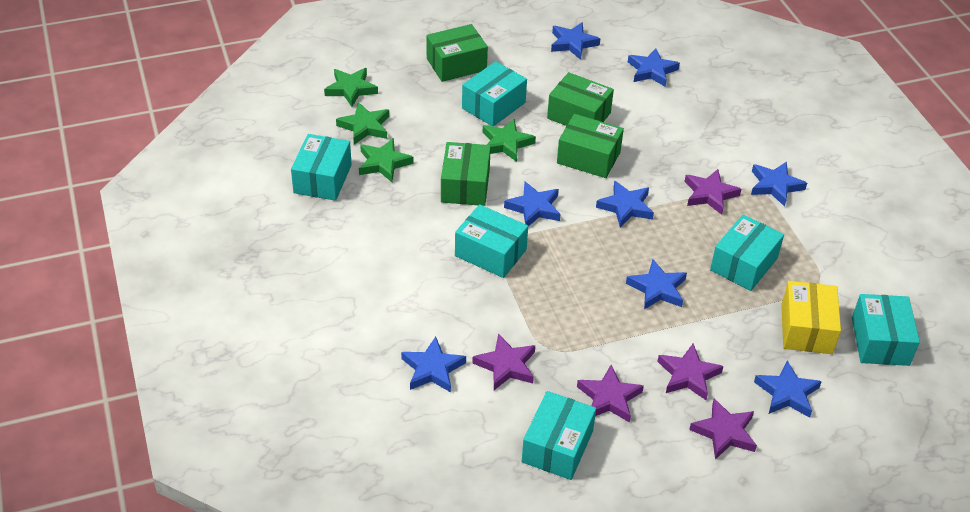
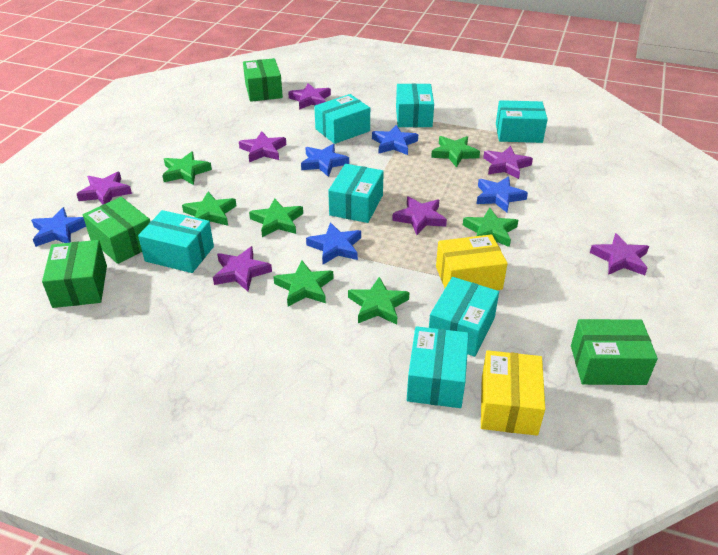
blue star: 8 -> 5
green star: 4 -> 7
purple star: 5 -> 7
turquoise box: 6 -> 7
yellow box: 1 -> 2

